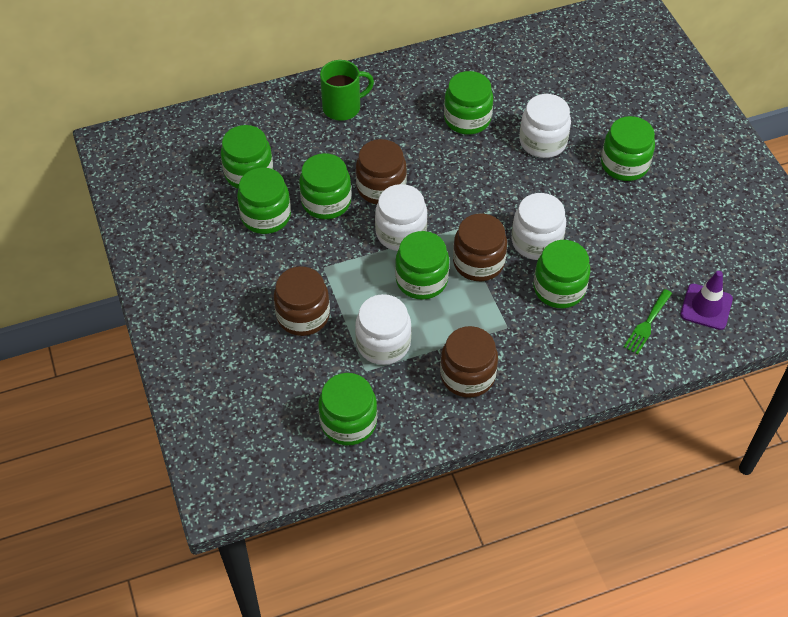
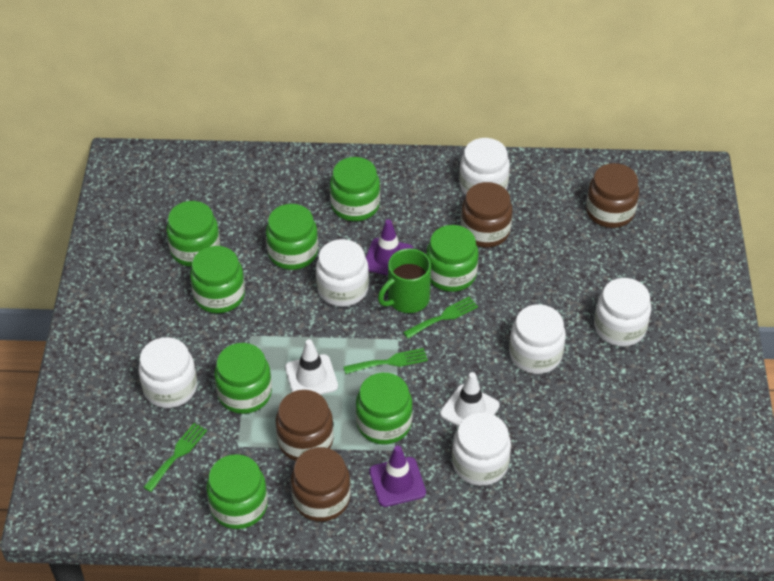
green fork: 1 -> 3
purple traffic cone: 1 -> 2
white jar: 4 -> 6
white traffic cone: 0 -> 2

